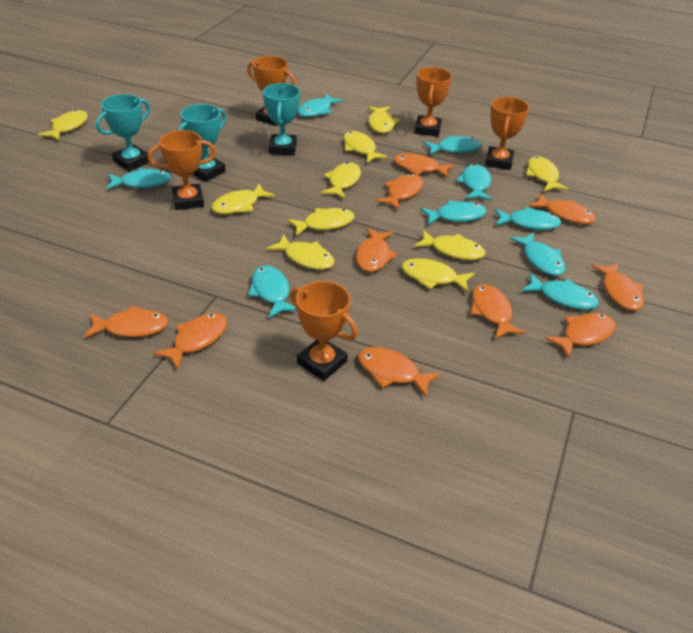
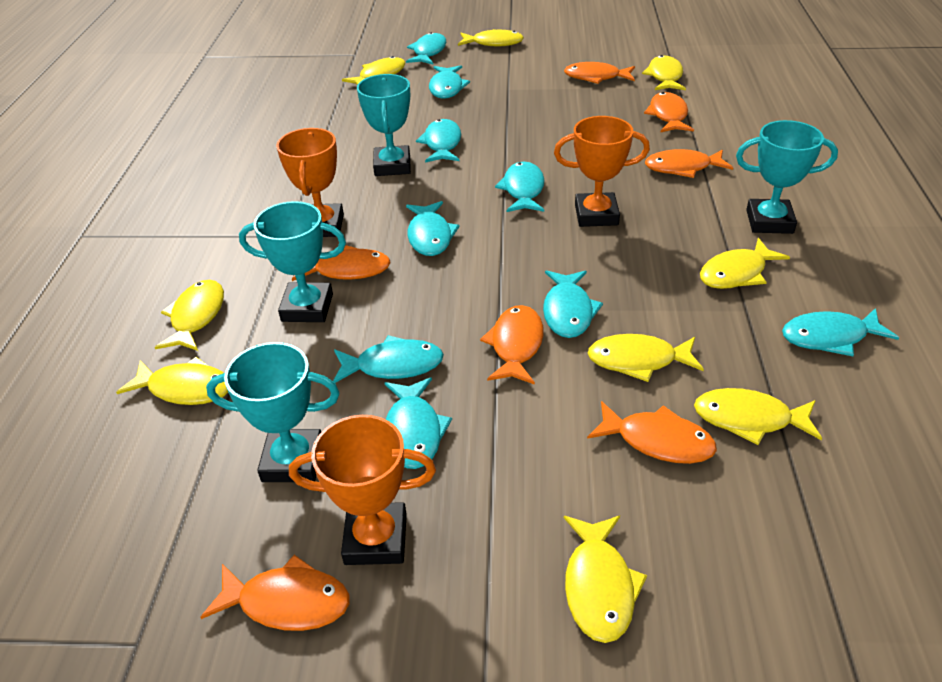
orange fish: 10 -> 7
orange trophy: 5 -> 3
turquoise trophy: 3 -> 4
yellow fish: 10 -> 9

